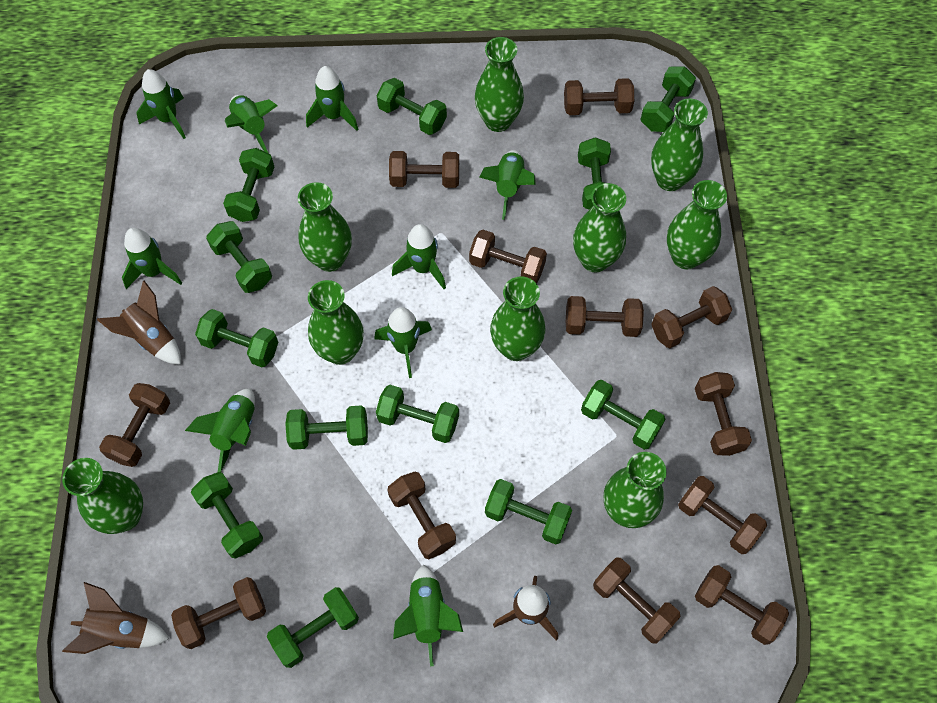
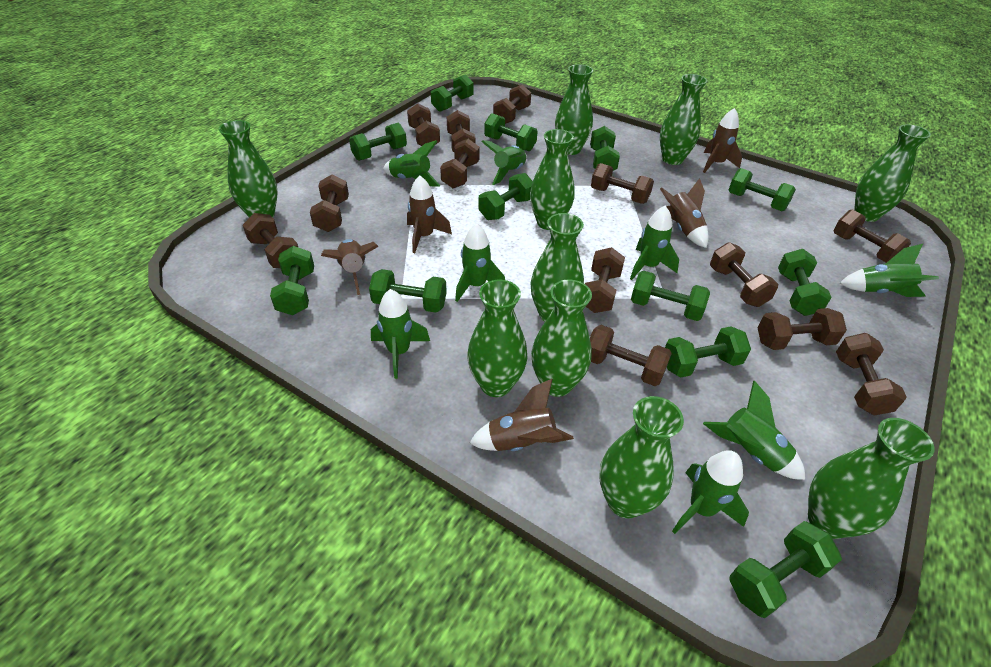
brown dumbbell: 12 -> 13
brown rocket: 3 -> 5
green rocket: 9 -> 8
green vase: 9 -> 10

